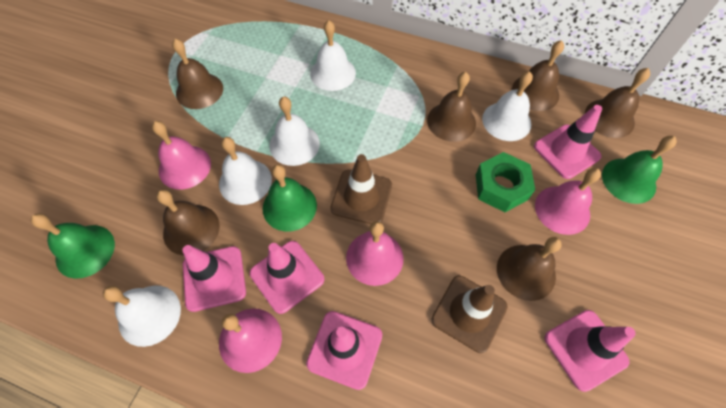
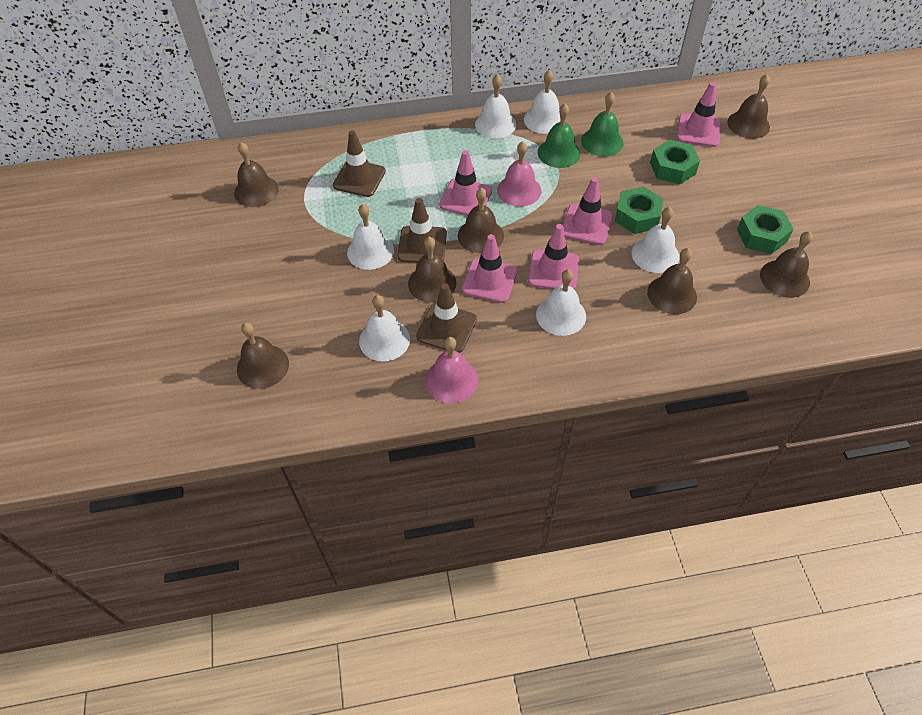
brown bell: 6 -> 7
brown traffic cone: 2 -> 3
green bell: 3 -> 2
green nut: 1 -> 3
pink bell: 4 -> 2
white bell: 5 -> 6

